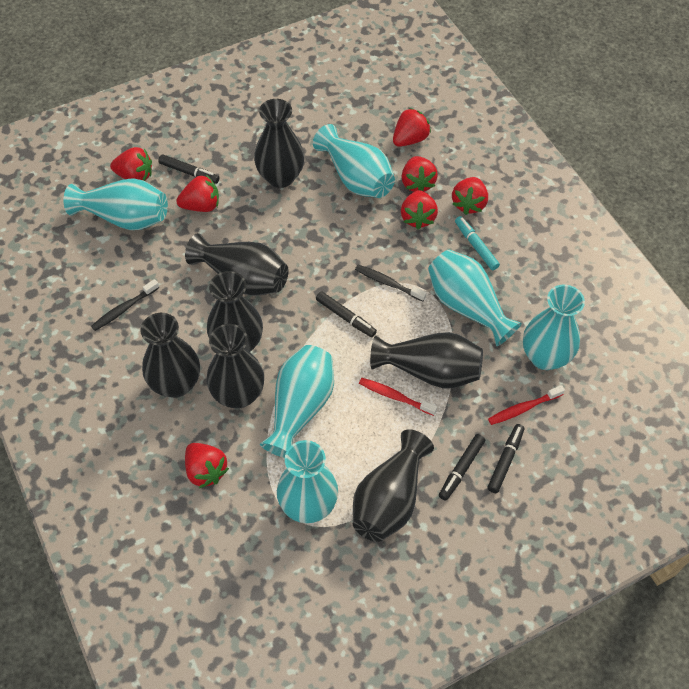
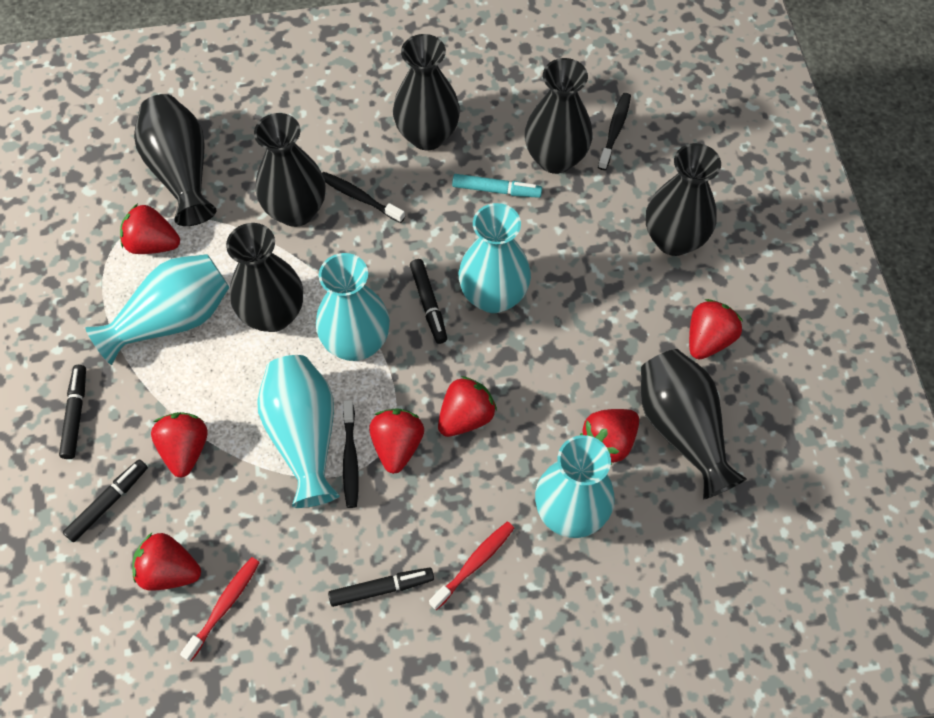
black toothbrush: 2 -> 3
turquoise vase: 6 -> 5

